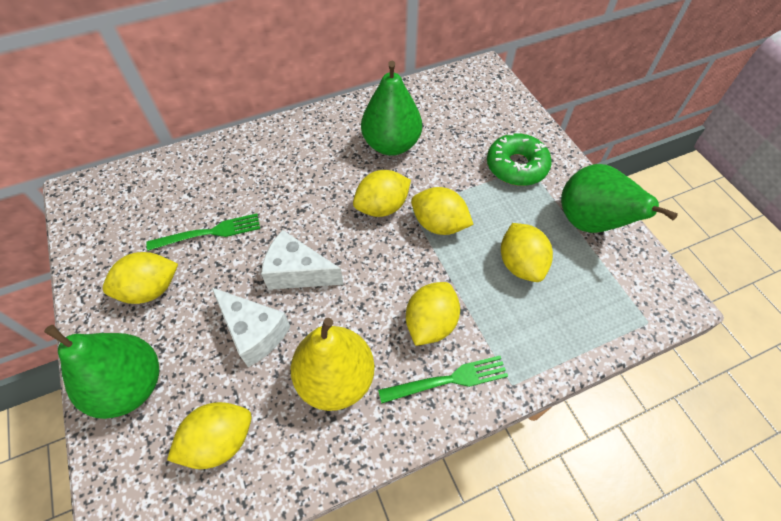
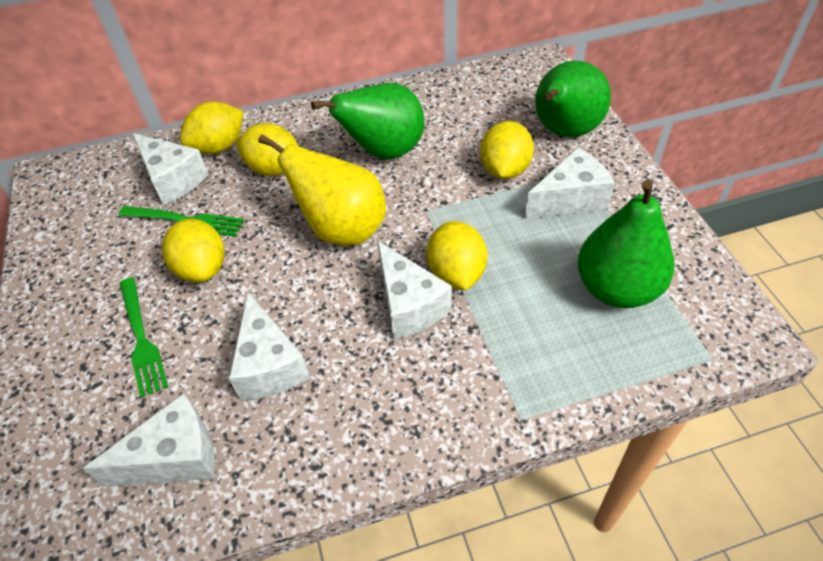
green donut: 1 -> 0
white cheese: 2 -> 5
yellow lemon: 6 -> 5

